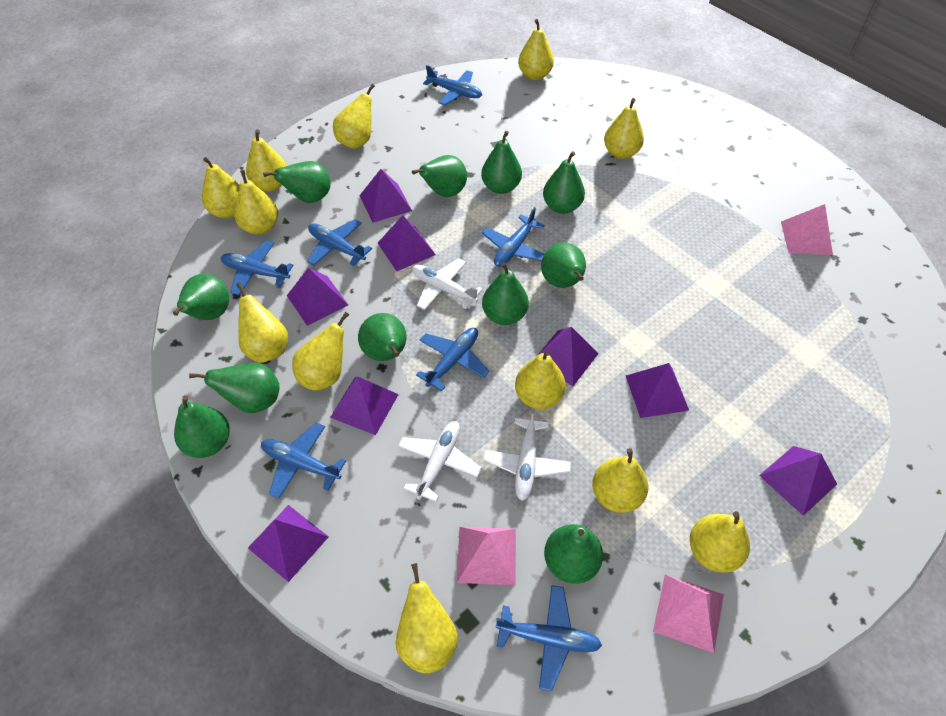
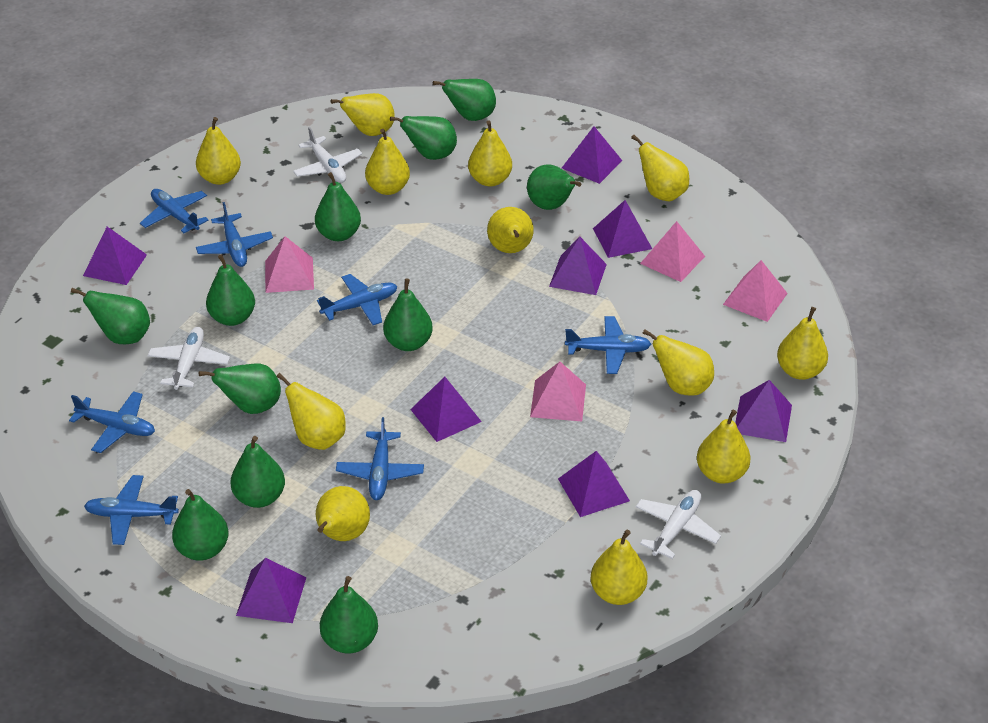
pink pyramid: 3 -> 4

